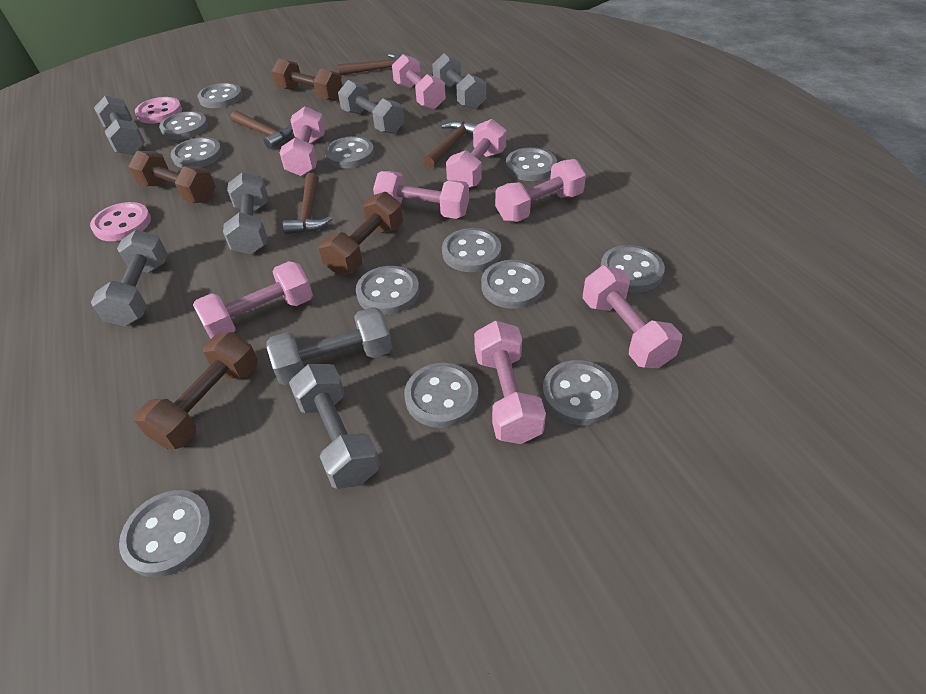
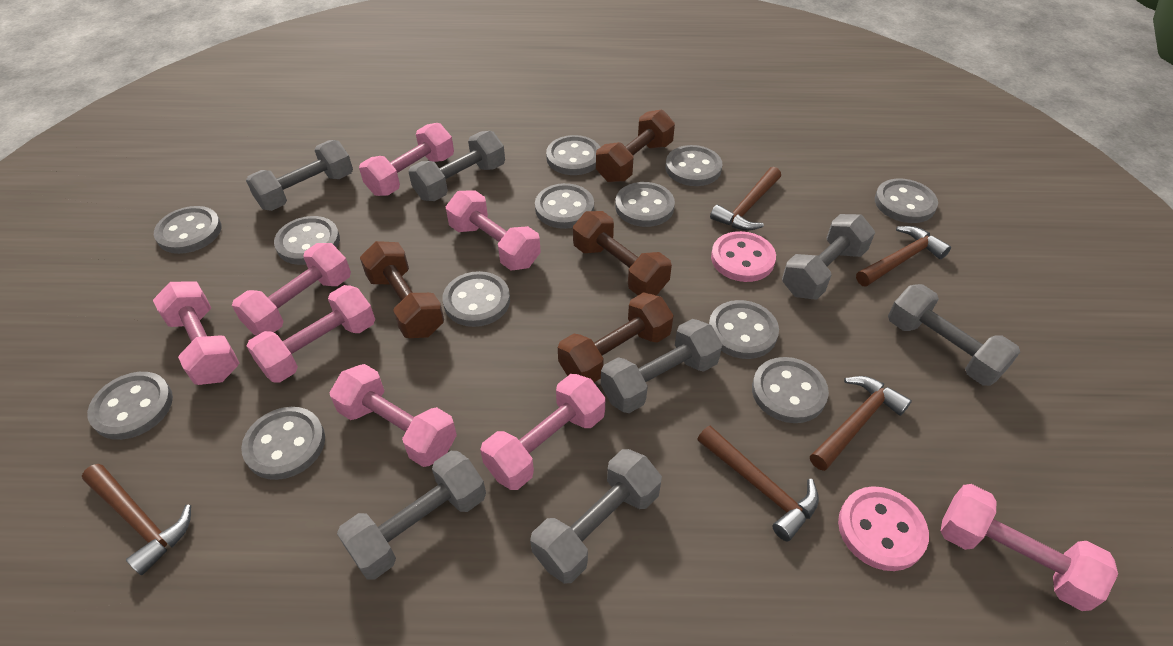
brown hammer: 4 -> 5

